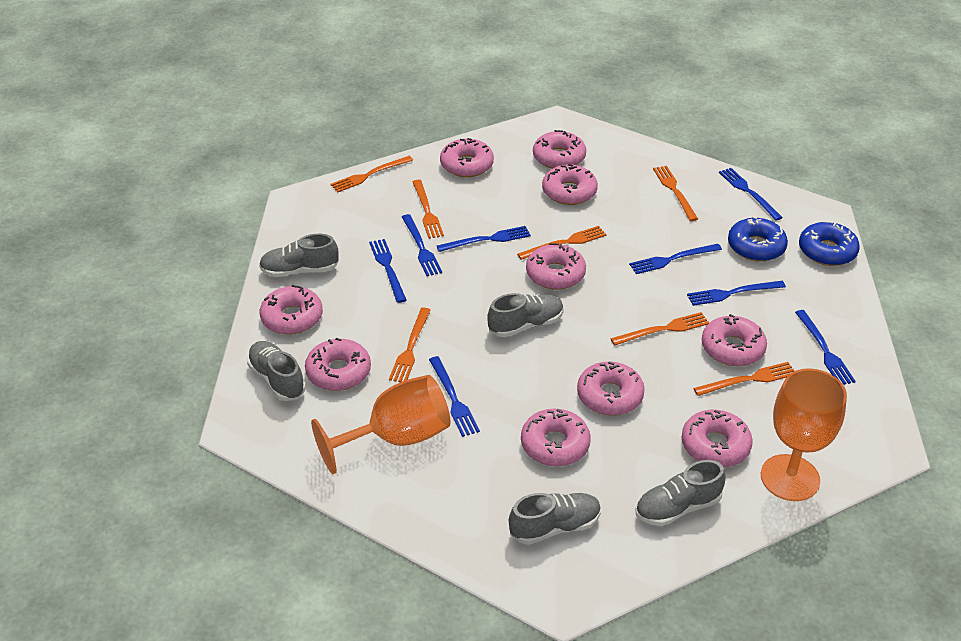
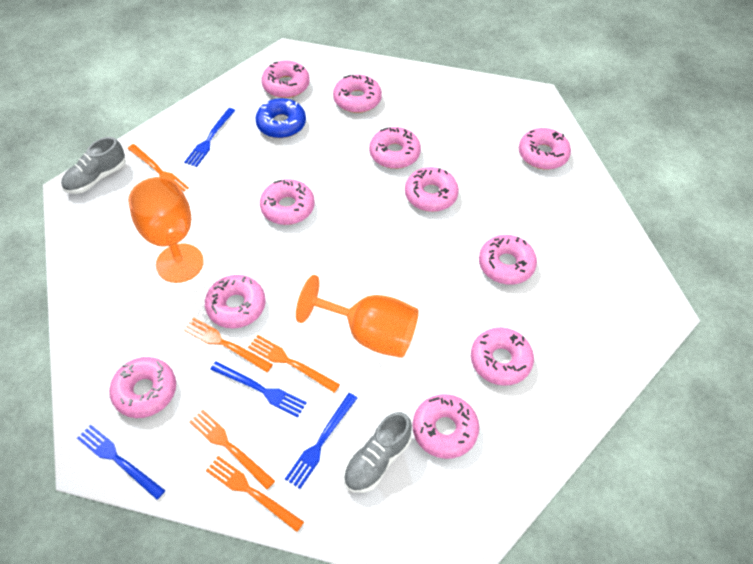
blue donut: 2 -> 1
blue fork: 8 -> 4
grey shoe: 5 -> 2
orange fork: 7 -> 5
pink donut: 10 -> 11

